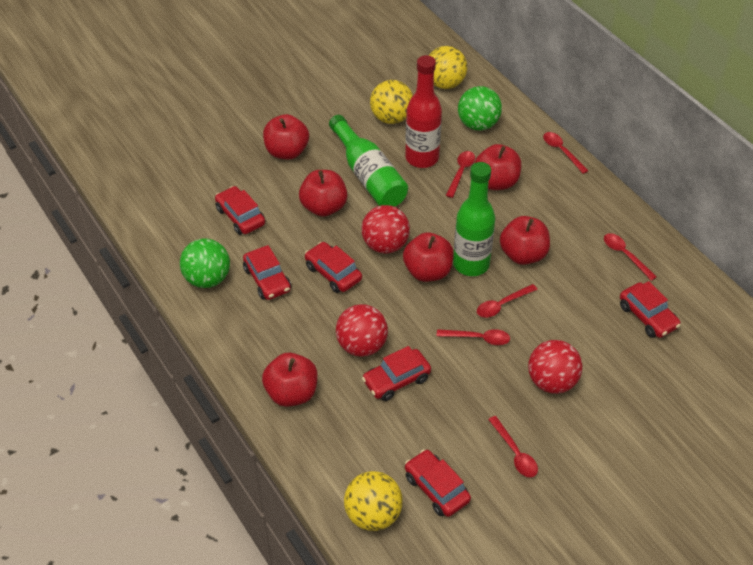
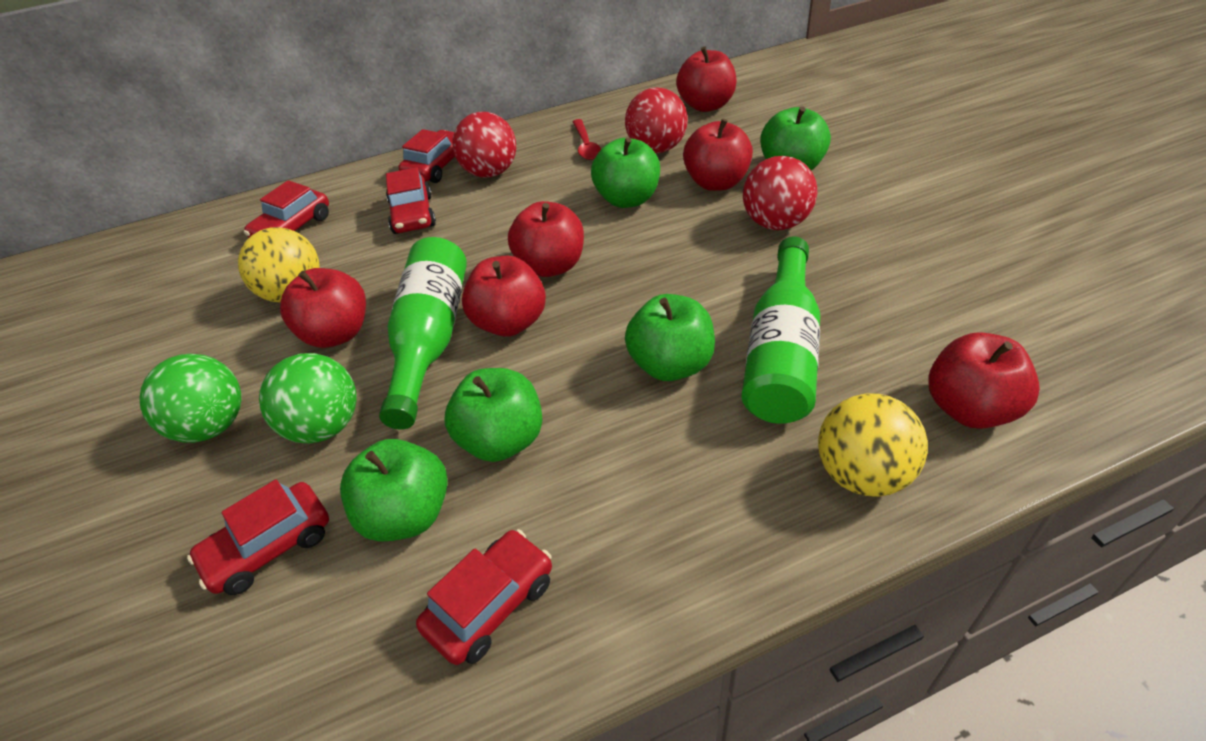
green apple: 0 -> 5
red bottle: 1 -> 0
red car: 6 -> 5
red spoon: 6 -> 1
yellow ball: 3 -> 2

